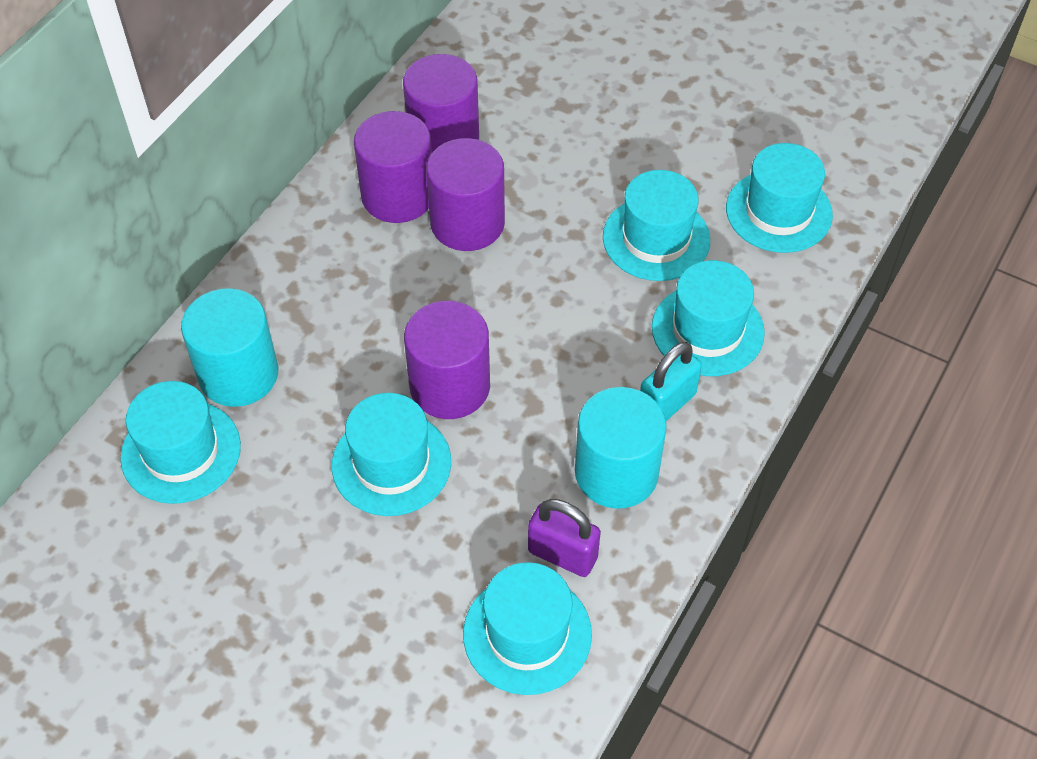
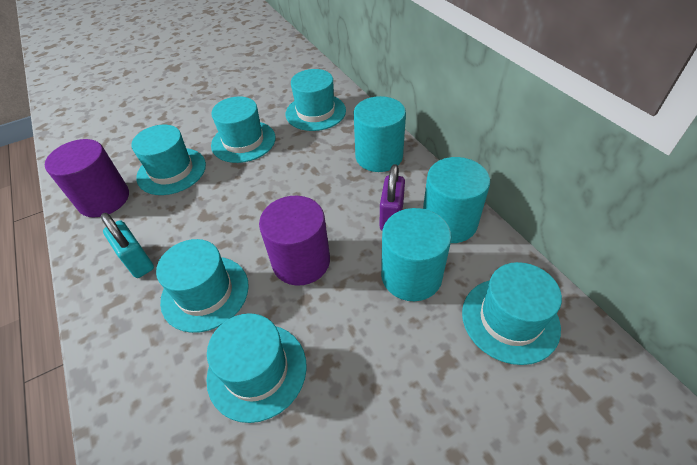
purple cylinder: 4 -> 2
turquoise cylinder: 2 -> 3

